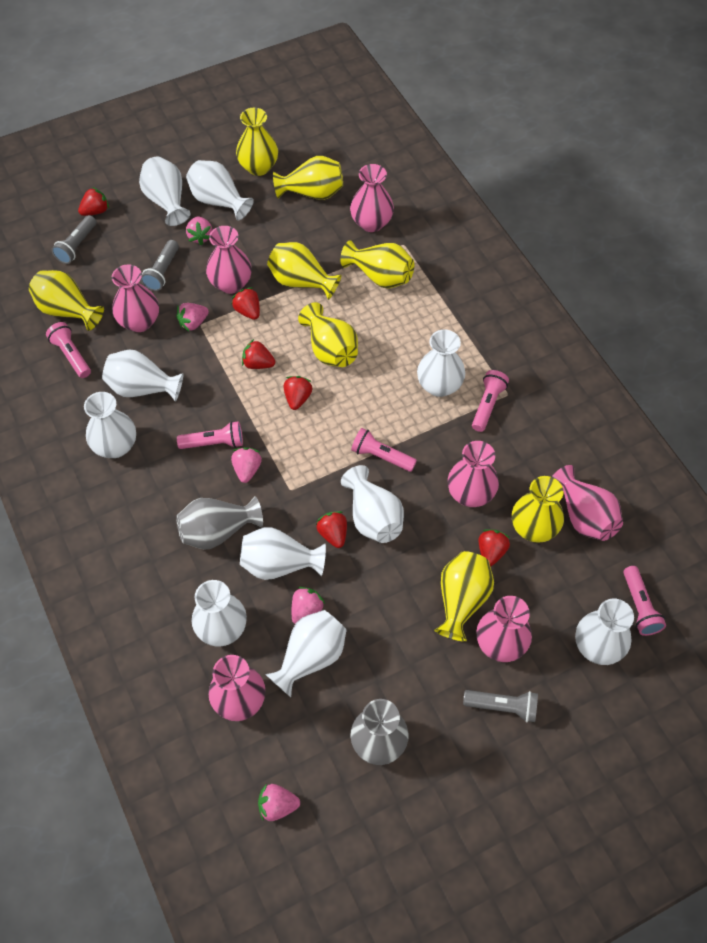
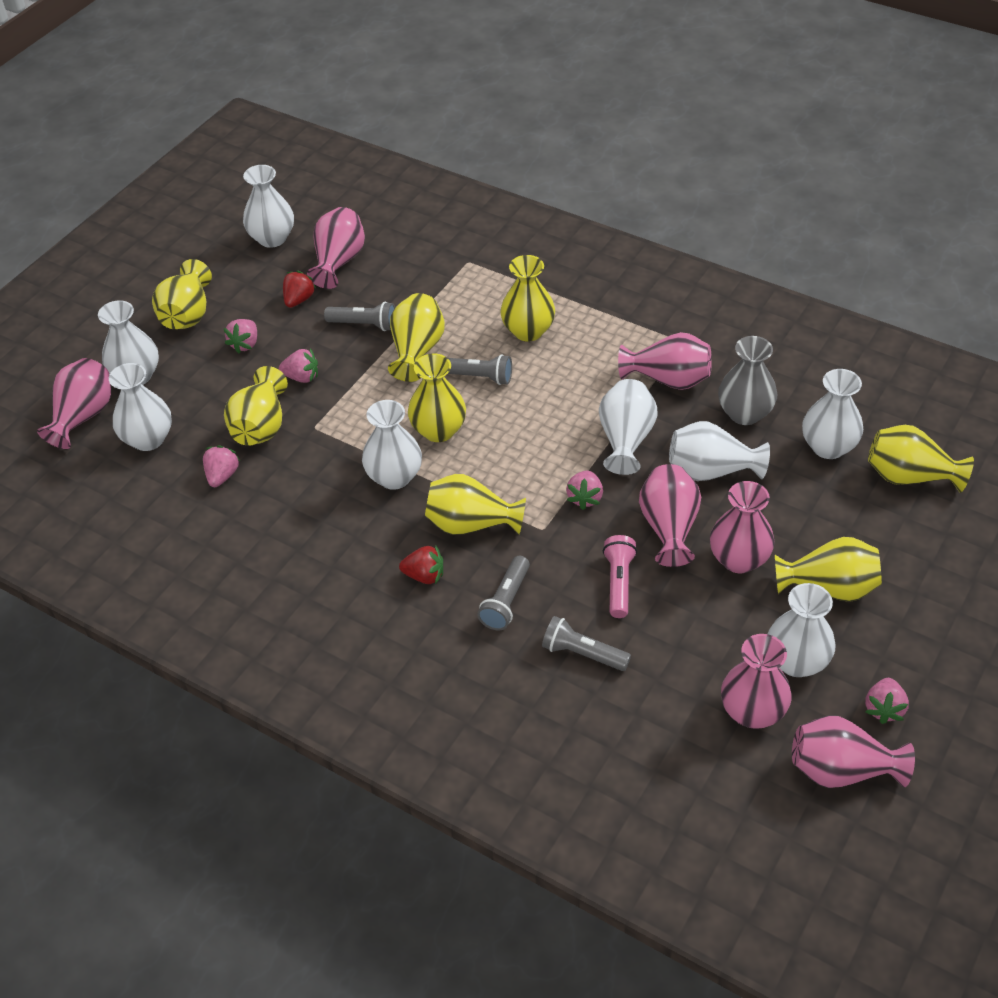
grey flashlight: 3 -> 4
grey vase: 2 -> 1
pink flashlight: 5 -> 1
red strawberry: 6 -> 2
white vase: 10 -> 8

